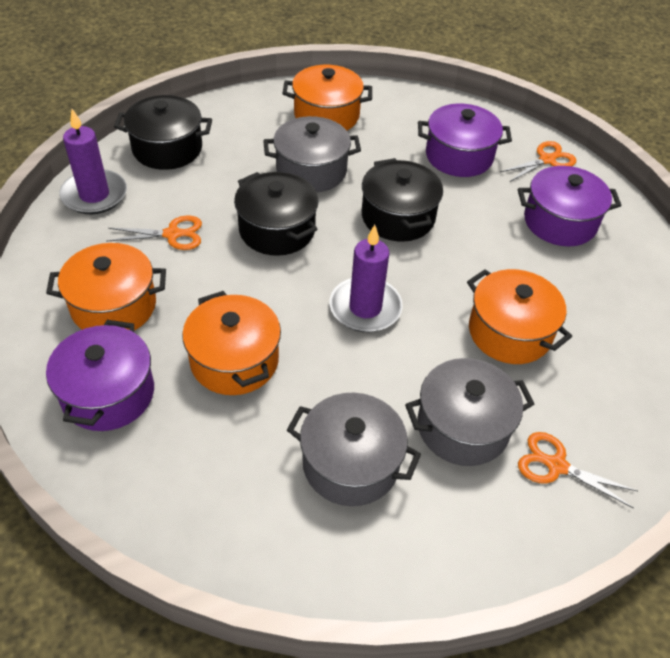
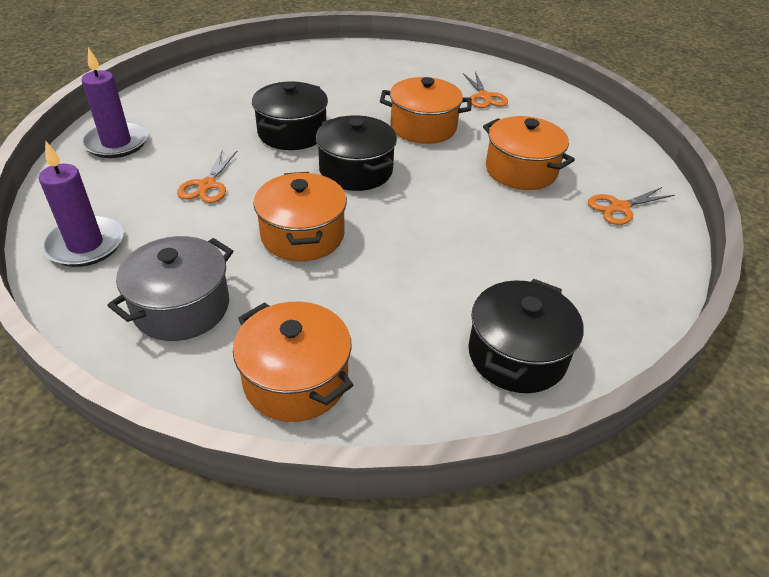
grey pot: 3 -> 1
purple pot: 3 -> 0

